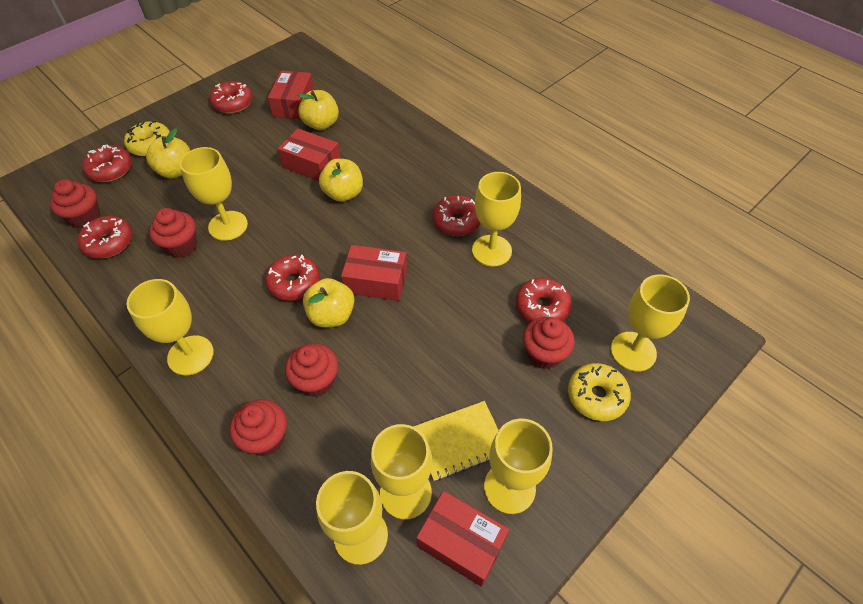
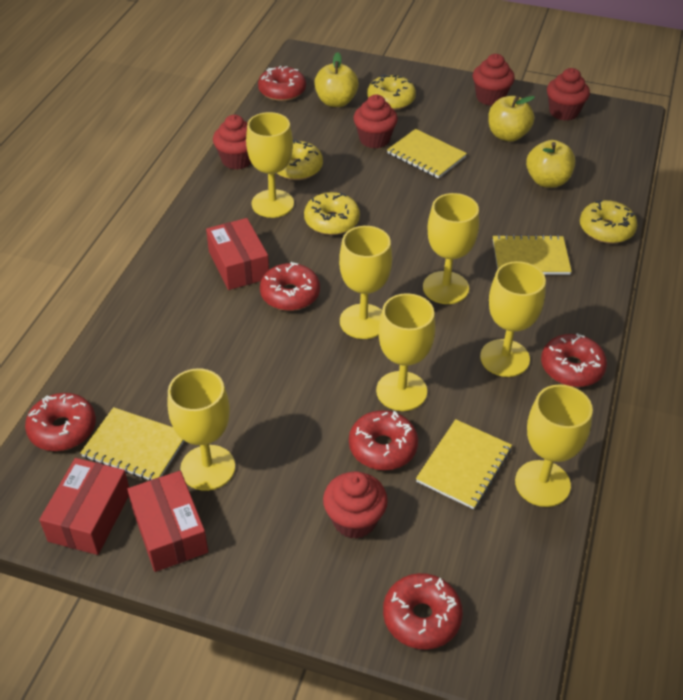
red box: 4 -> 3
yellow apple: 4 -> 3
yellow donut: 2 -> 4
yellow notebook: 1 -> 4

